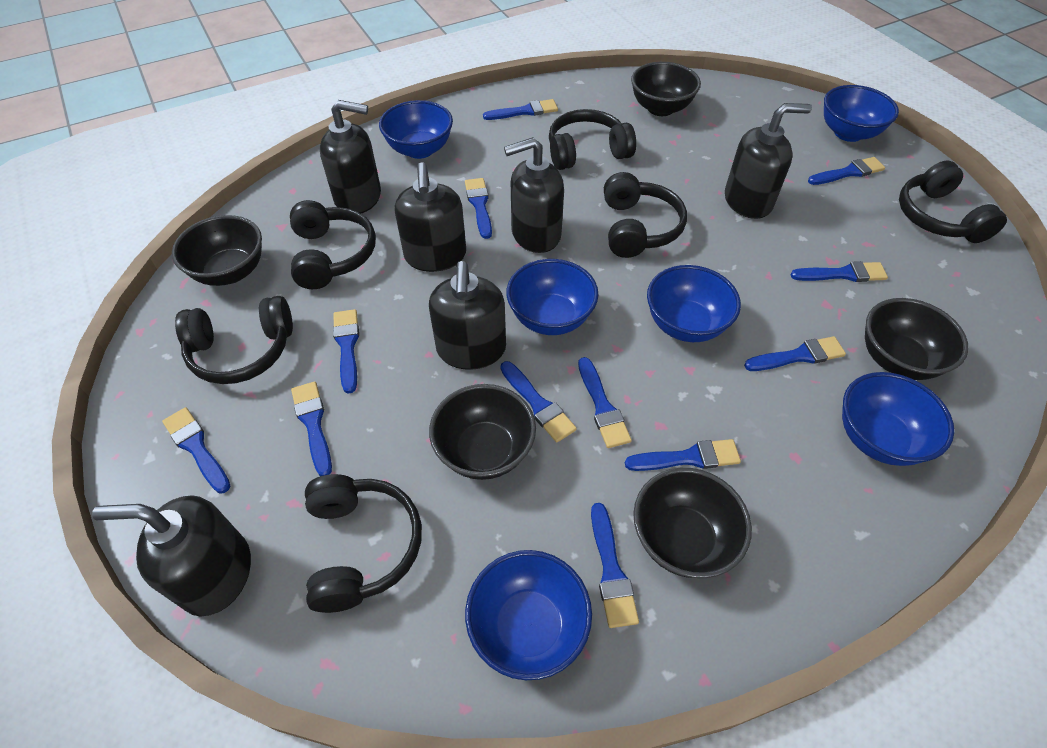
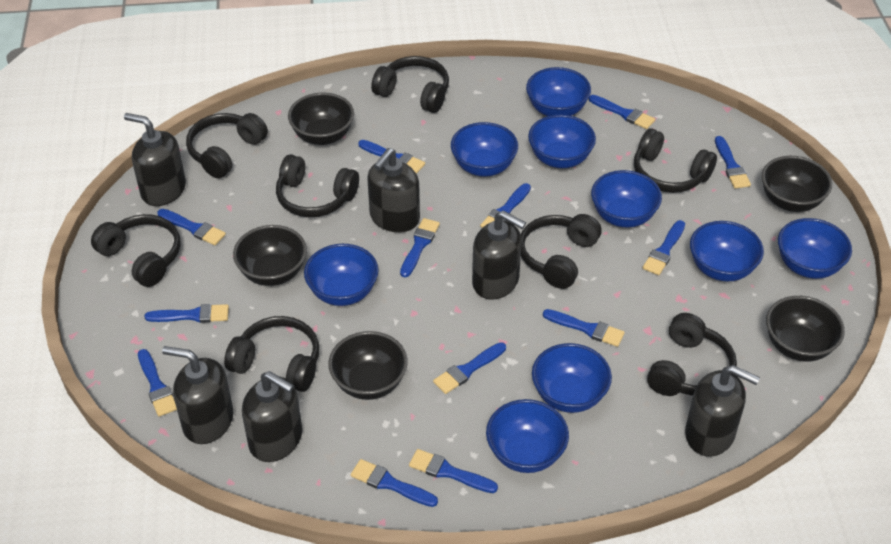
black headphones: 6 -> 8
blue bowl: 6 -> 9
blue brush: 12 -> 13

